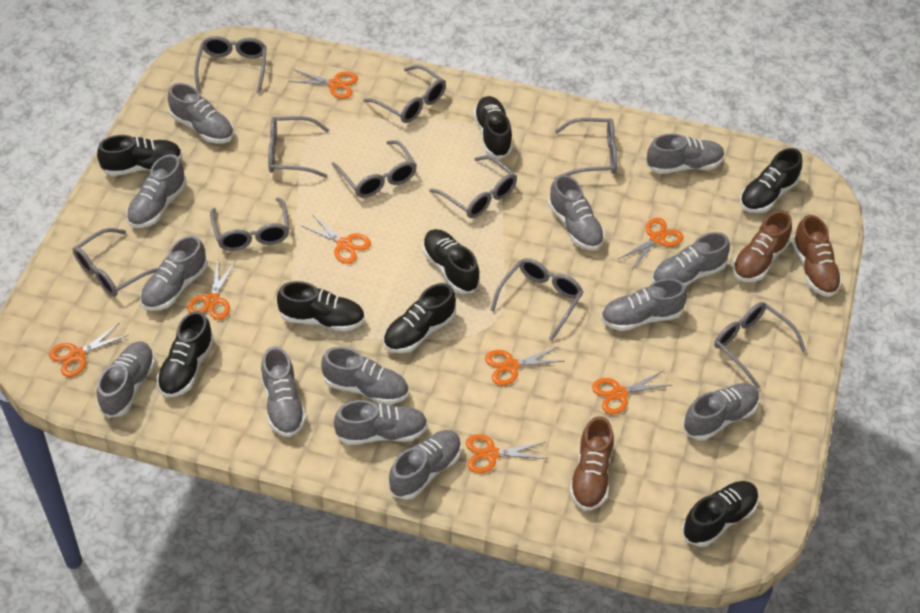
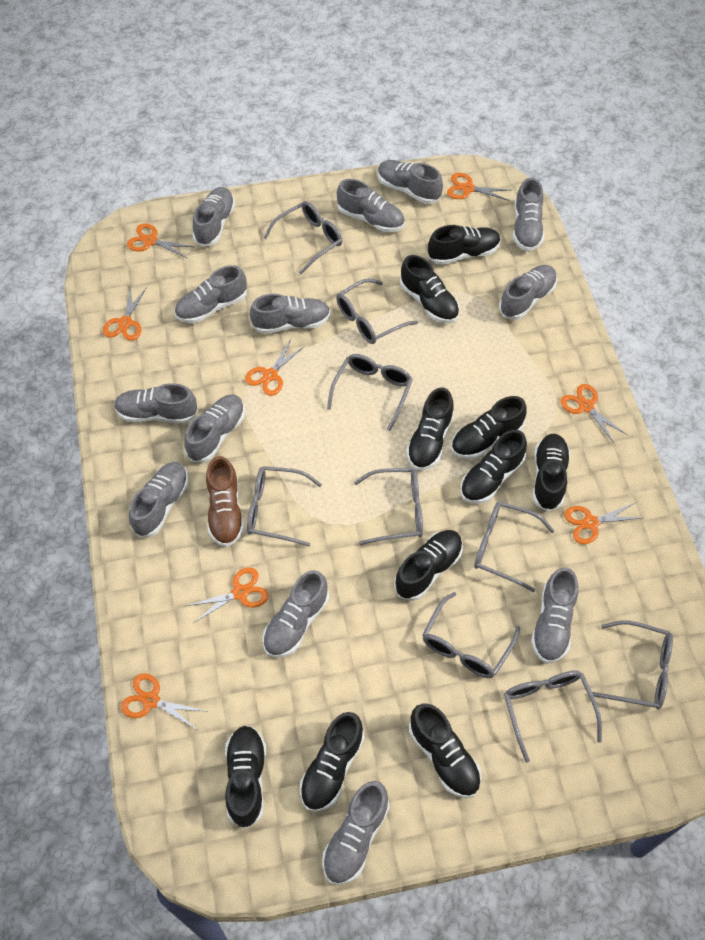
black shoe: 8 -> 10
brown shoe: 3 -> 1
grey glasses: 10 -> 9

